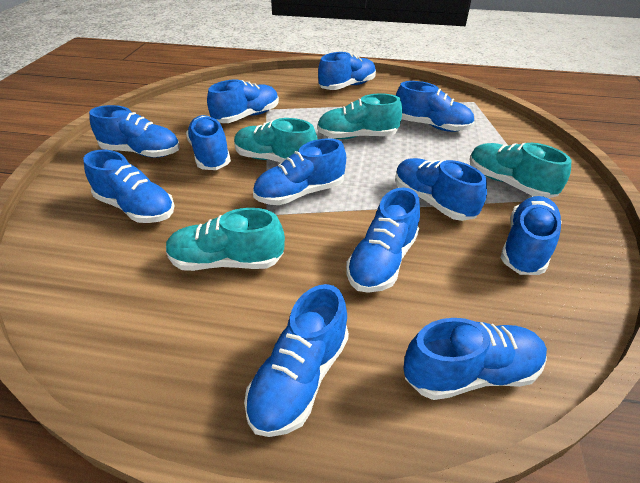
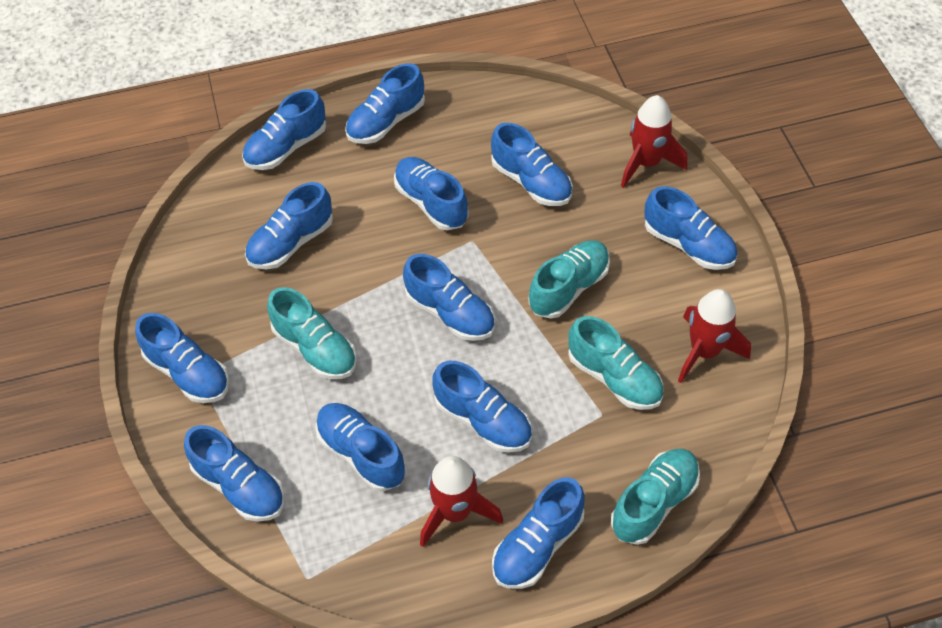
red rocket: 0 -> 3

